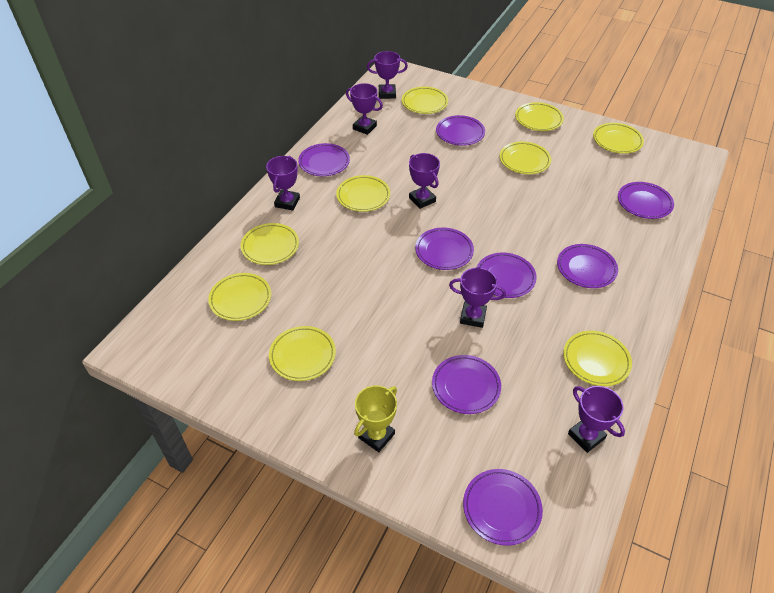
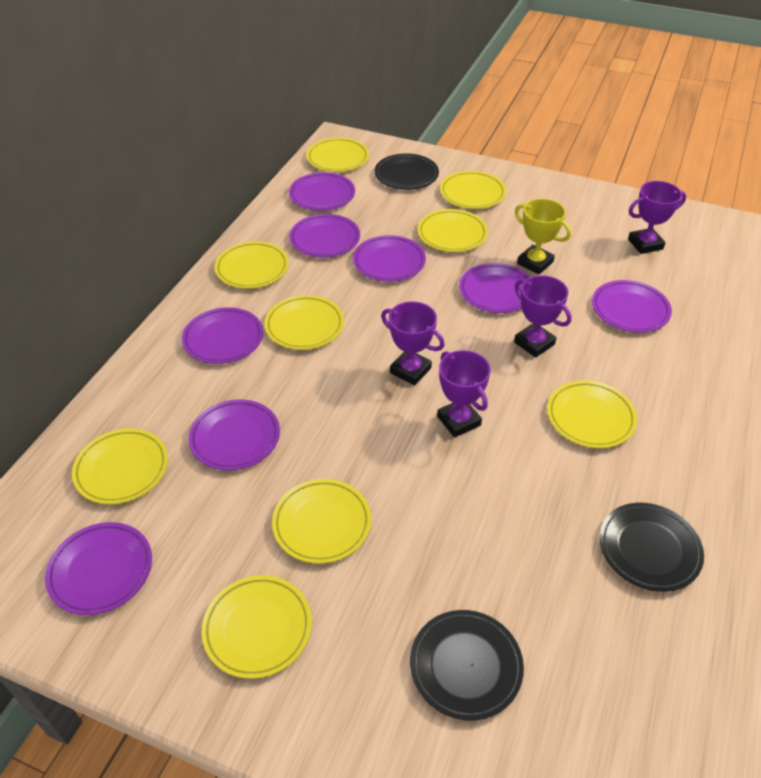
black plate: 0 -> 3
purple trophy: 6 -> 4

